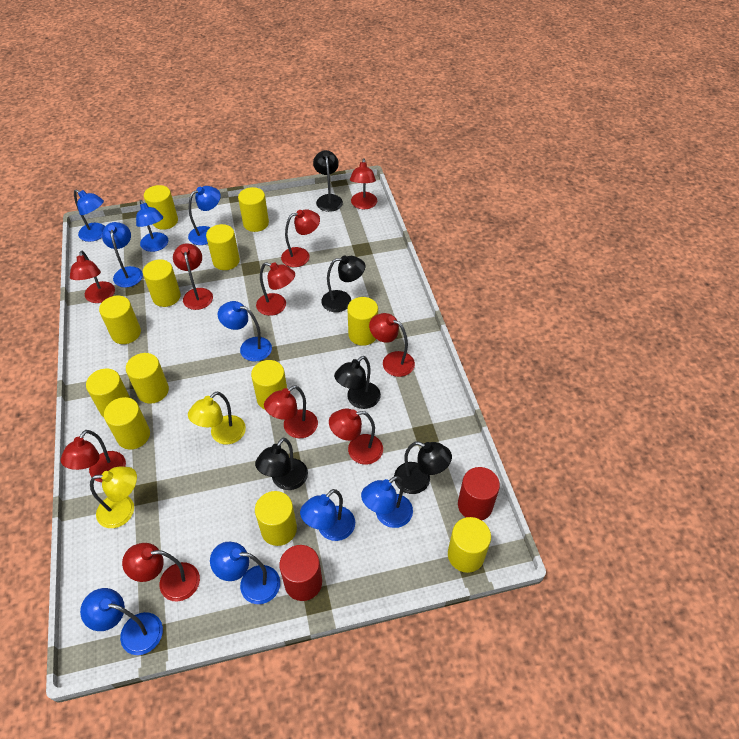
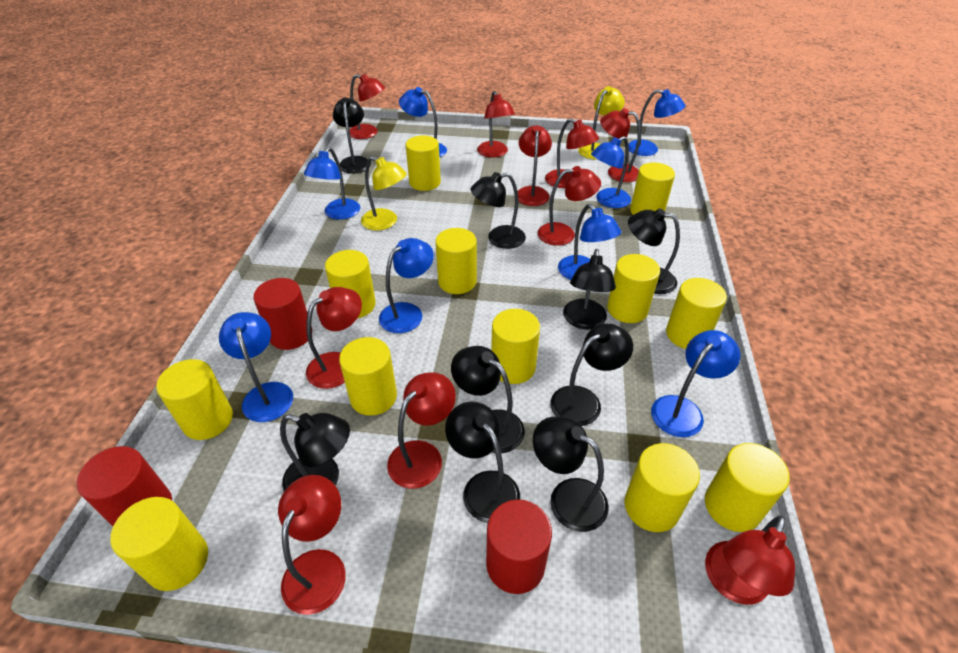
black lamp: 5 -> 9
blue lamp: 9 -> 8
red cylinder: 2 -> 3

